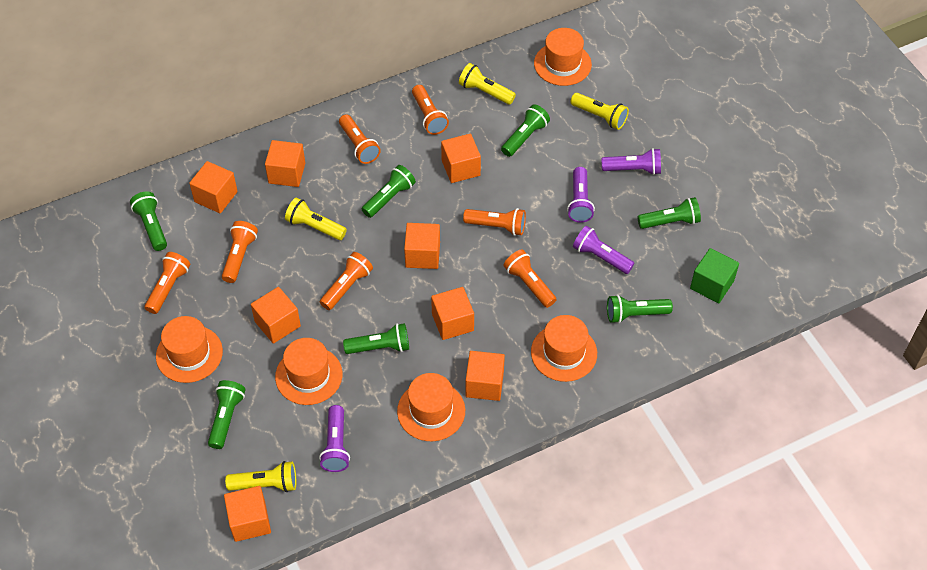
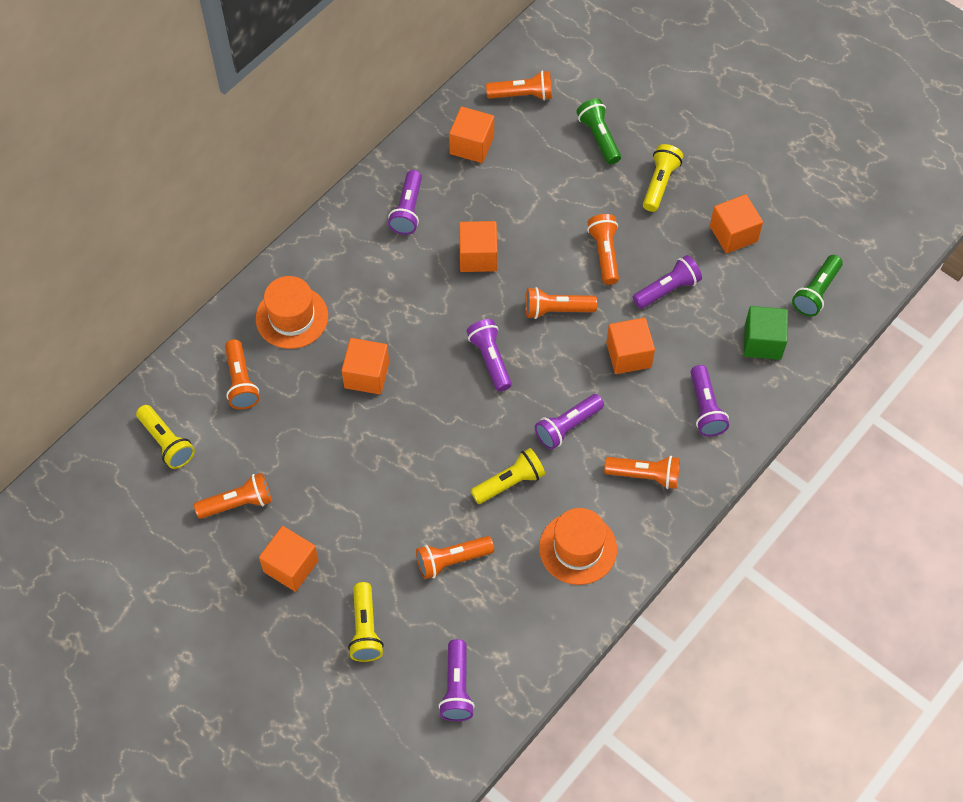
green flashlight: 7 -> 2
orange cube: 8 -> 6
orange hat: 5 -> 2
purple flashlight: 4 -> 6

